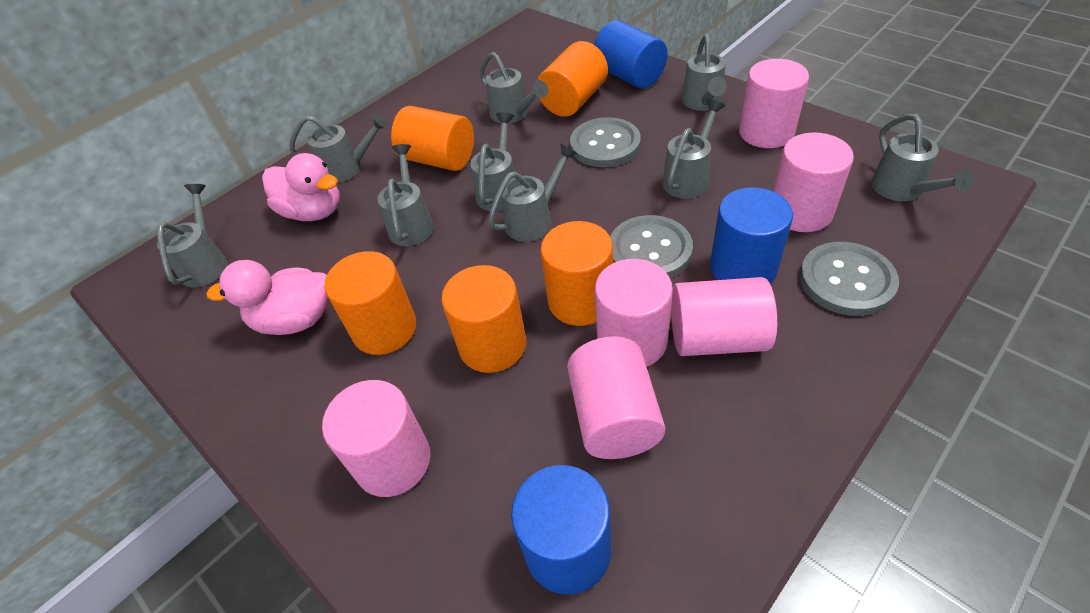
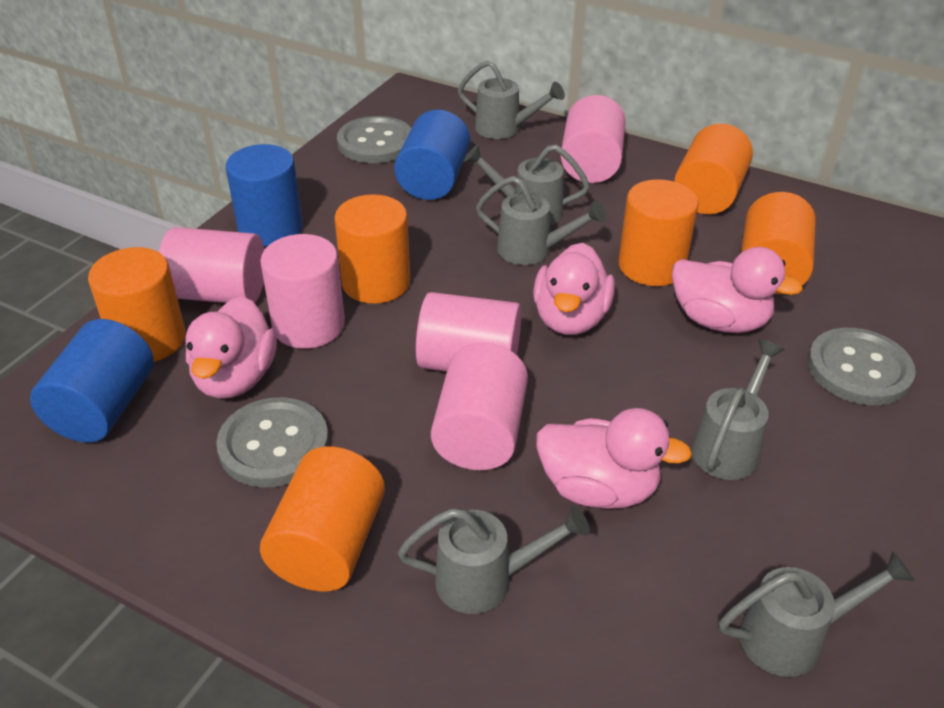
grey watering can: 9 -> 6
orange cylinder: 5 -> 6
pink cylinder: 6 -> 5
pink duck: 2 -> 4

